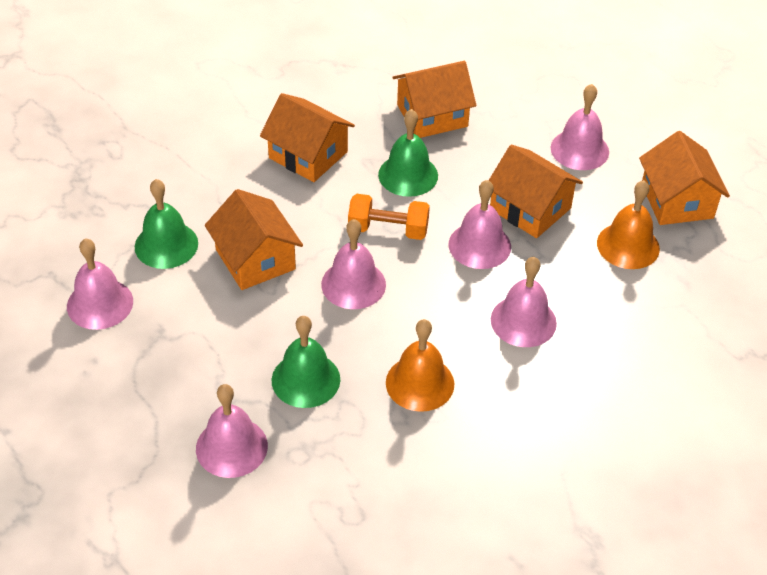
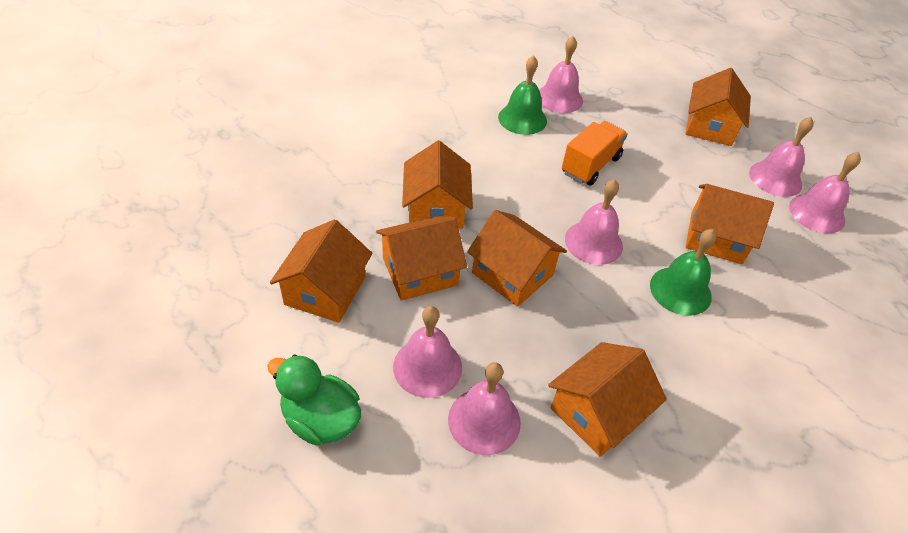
green bell: 3 -> 2
green duck: 0 -> 1
orange bell: 2 -> 0
orange dumbbell: 1 -> 0
orange house: 5 -> 7
orange truck: 0 -> 1

